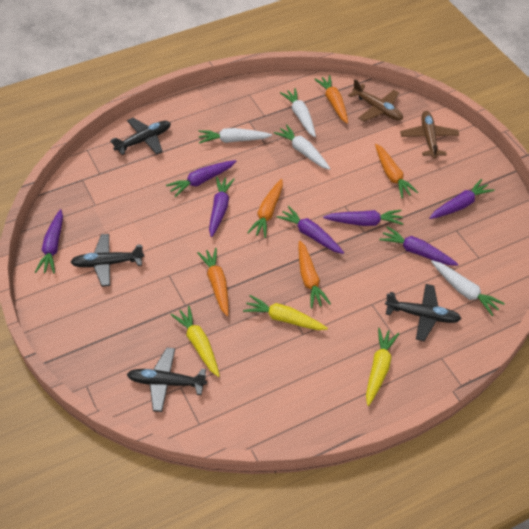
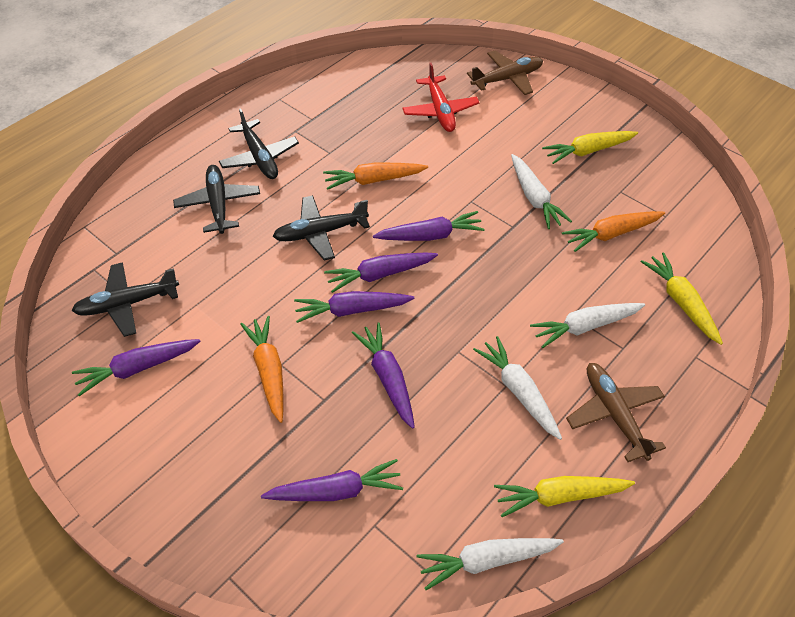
orange carrot: 5 -> 3
purple carrot: 7 -> 6
red plane: 0 -> 1

